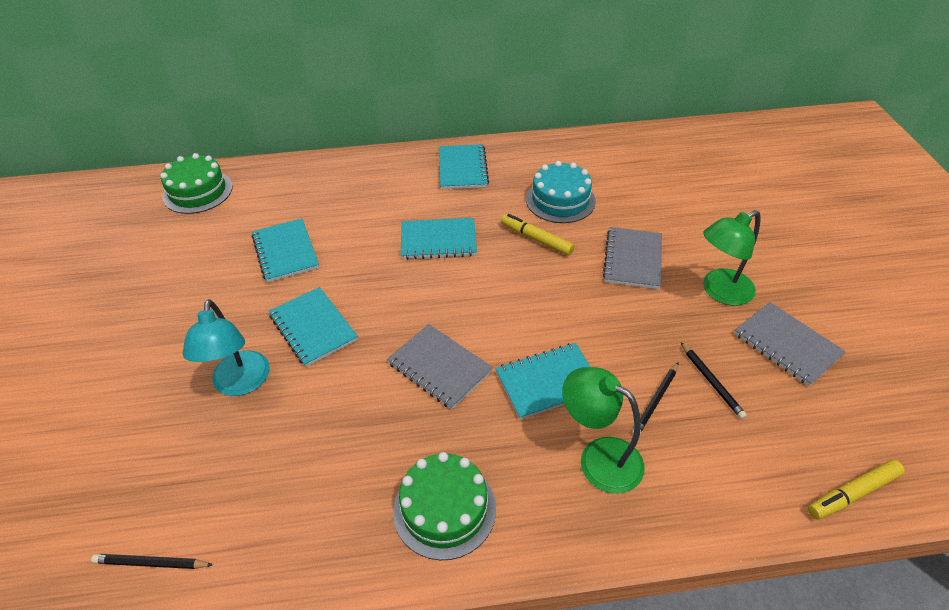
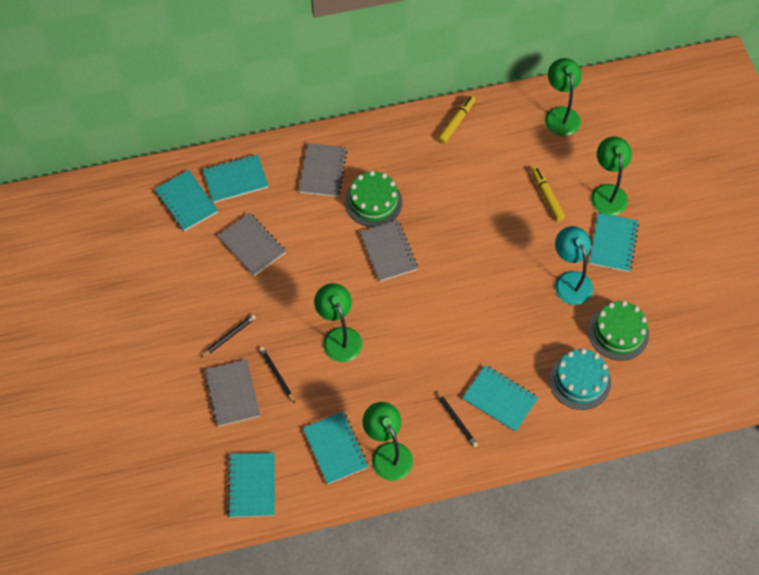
green lamp: 2 -> 4
grey notebook: 3 -> 4
turquoise notebook: 5 -> 6

